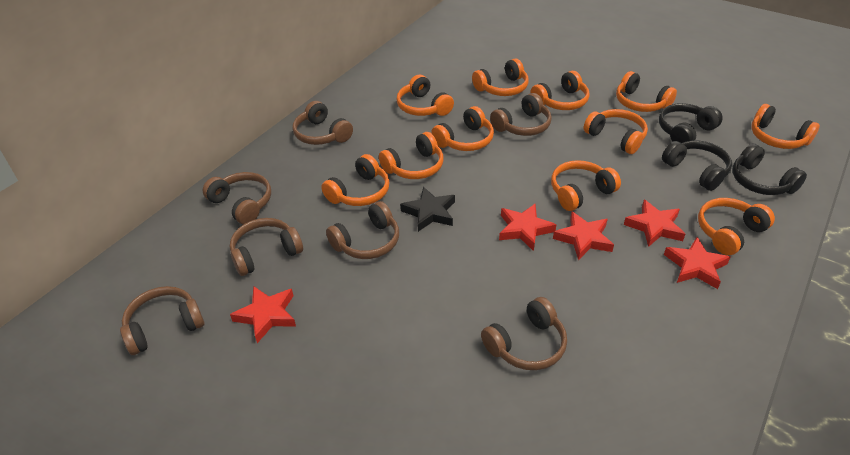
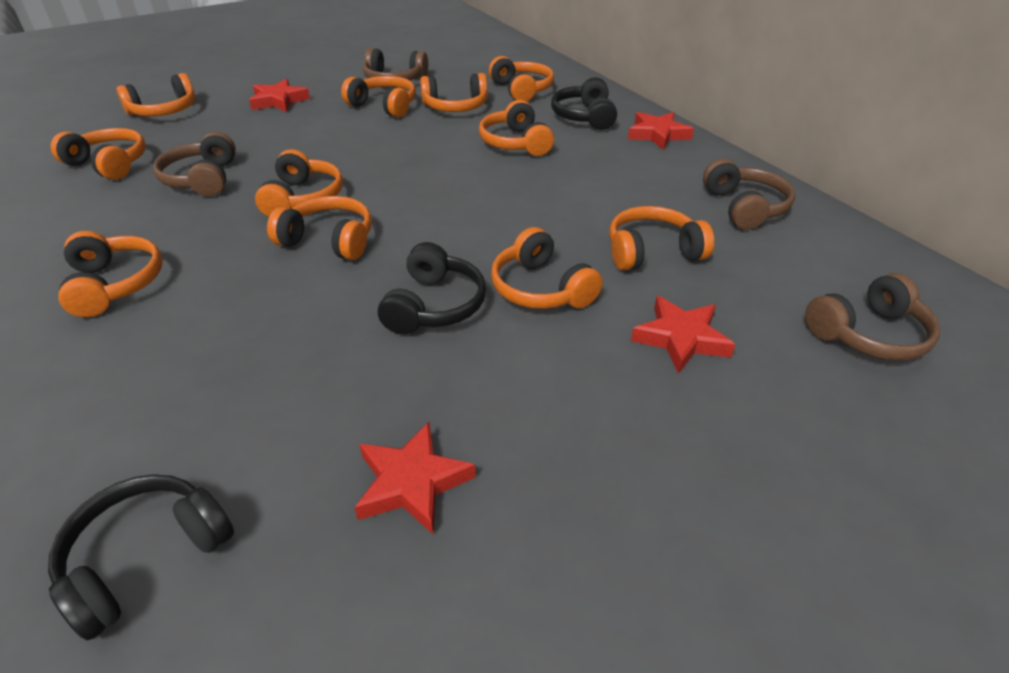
black star: 1 -> 0
brown headphones: 7 -> 4
red star: 5 -> 4

